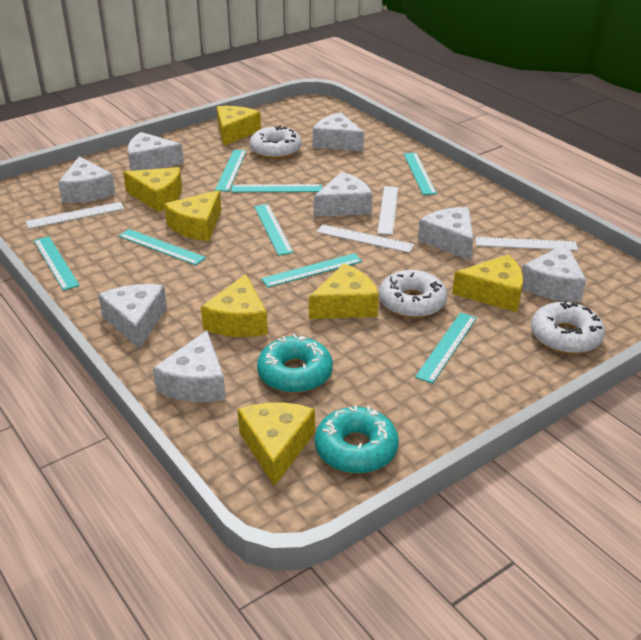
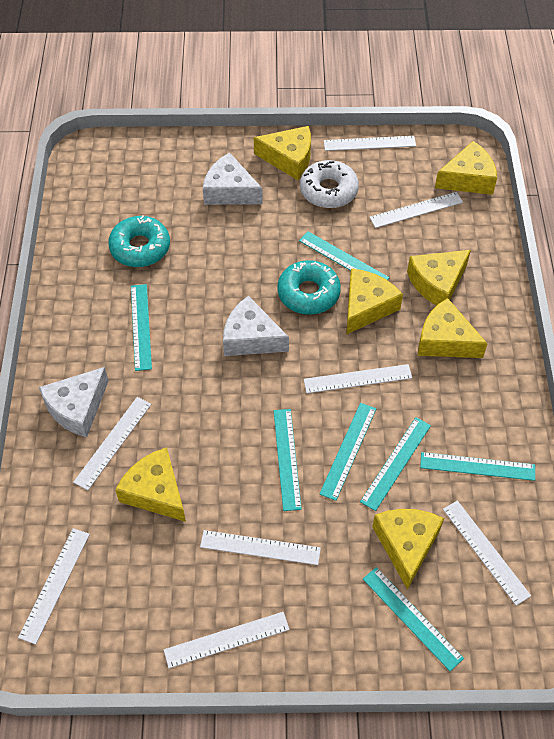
turquoise ruler: 8 -> 7
white cheese: 8 -> 3
white donut: 3 -> 1
white ruler: 4 -> 8

